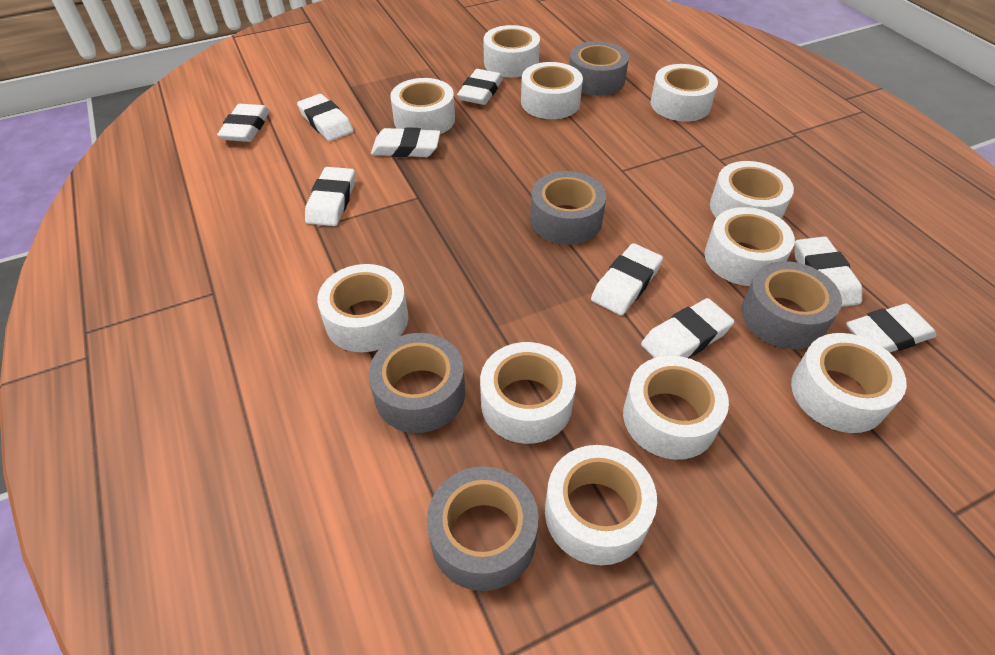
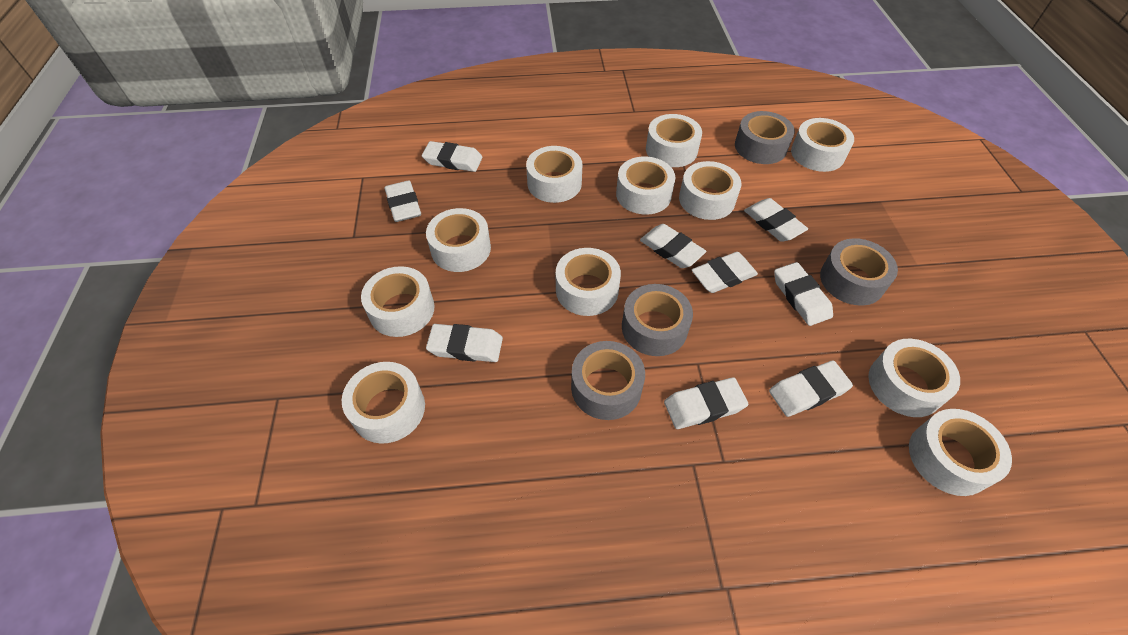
grey tape: 5 -> 4

